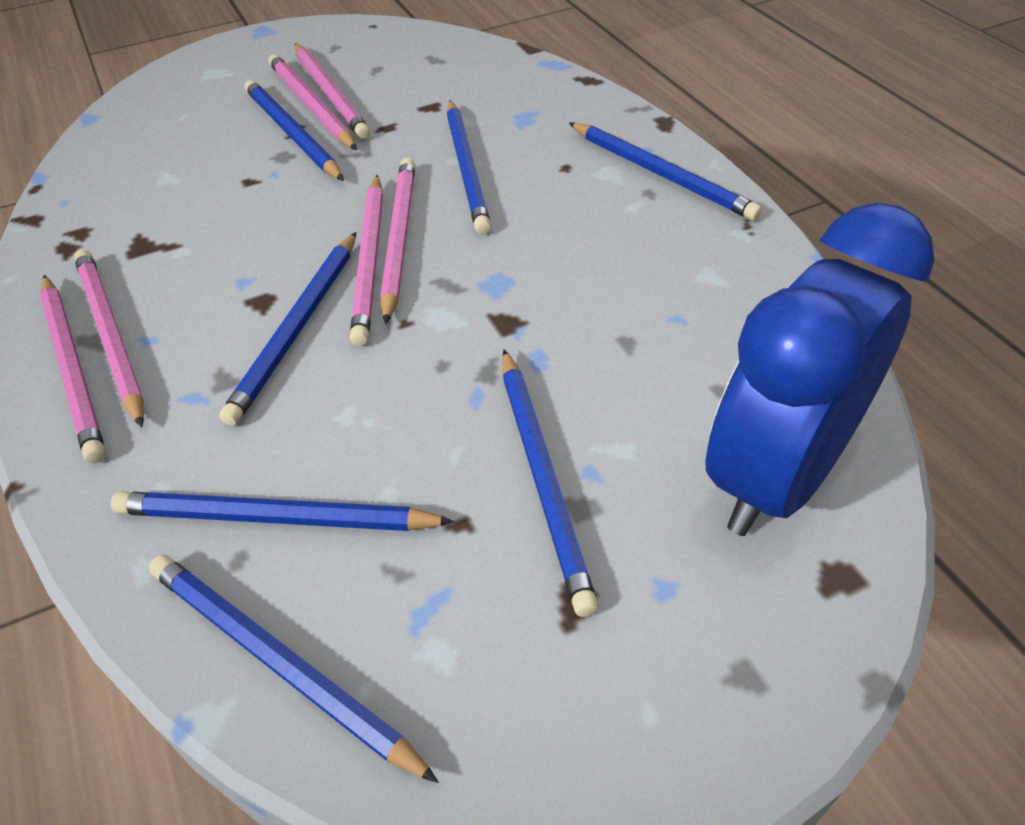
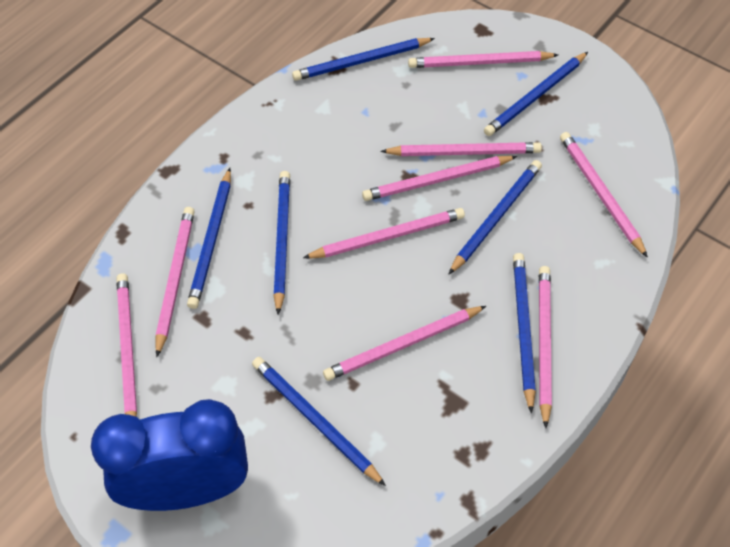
pink pencil: 6 -> 9

